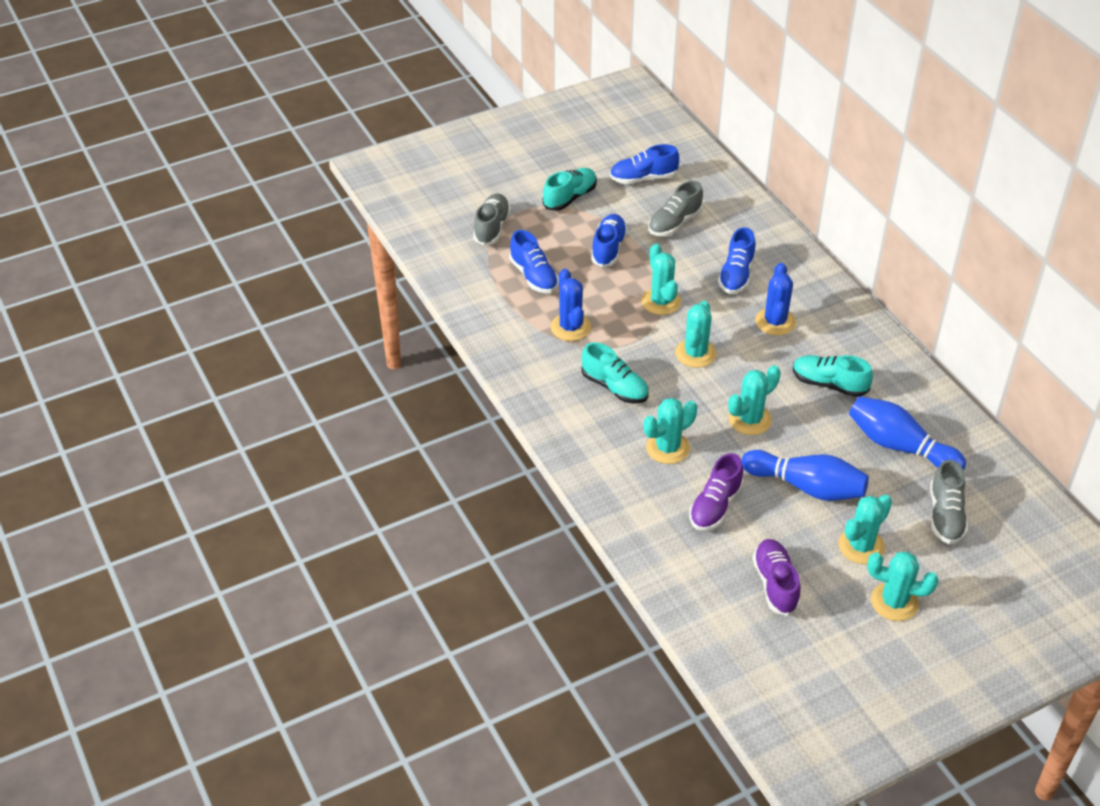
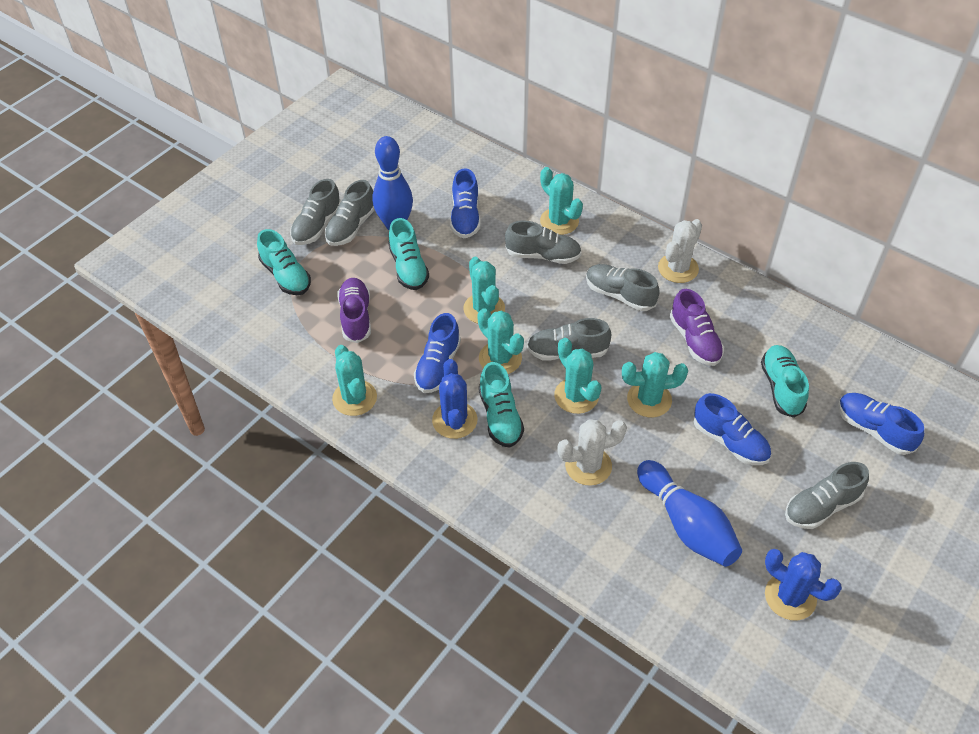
grey shoe: 3 -> 6
turquoise shoe: 3 -> 4
white cactus: 0 -> 2

